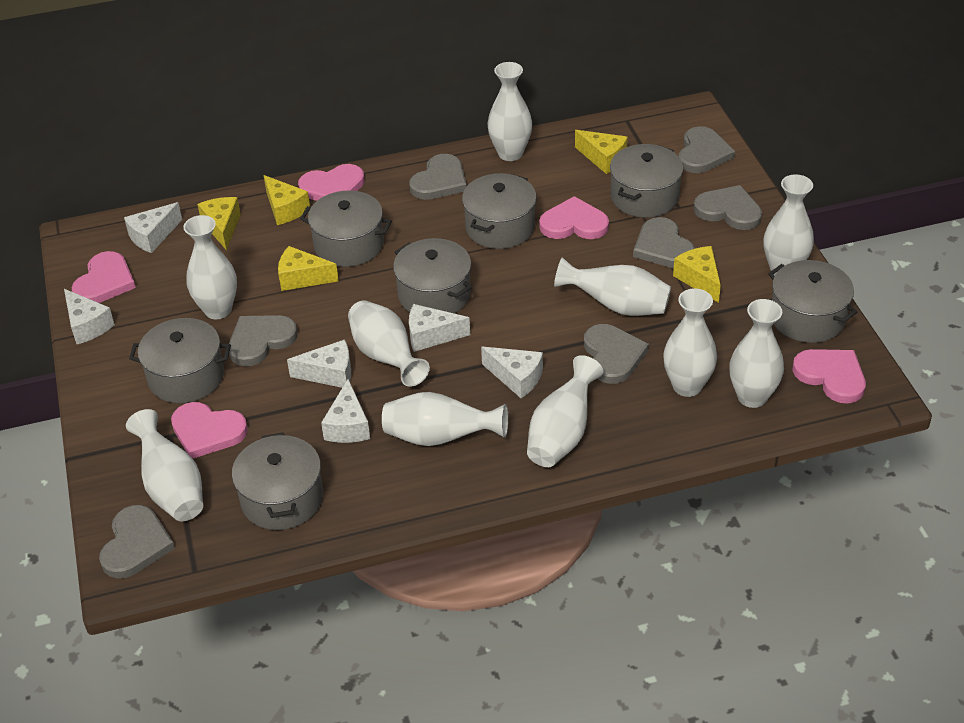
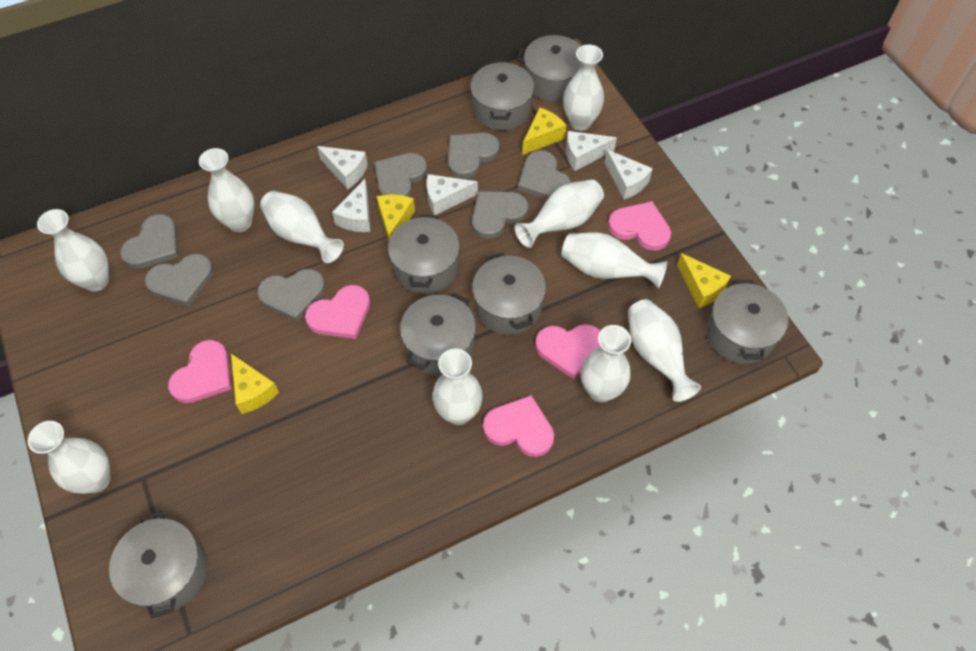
white cheese: 6 -> 5
yellow cheese: 5 -> 4

